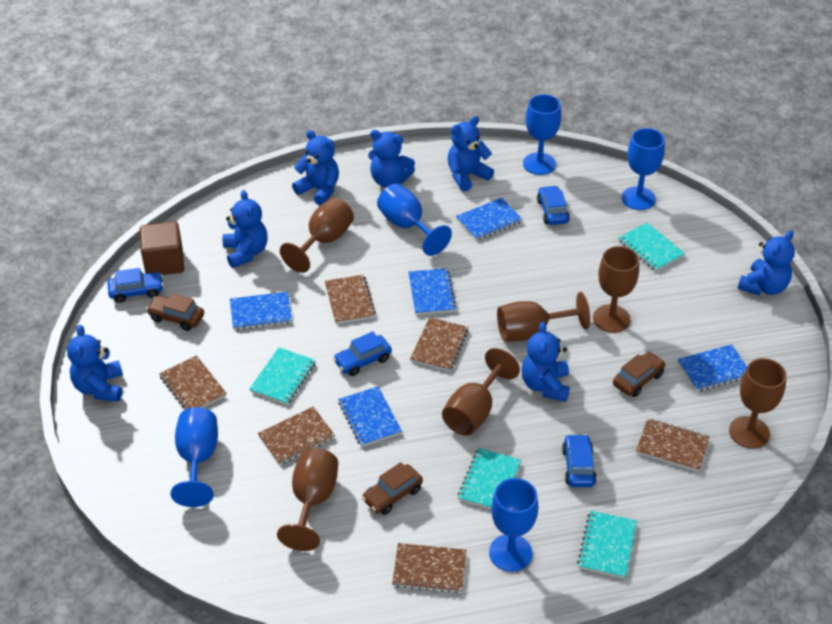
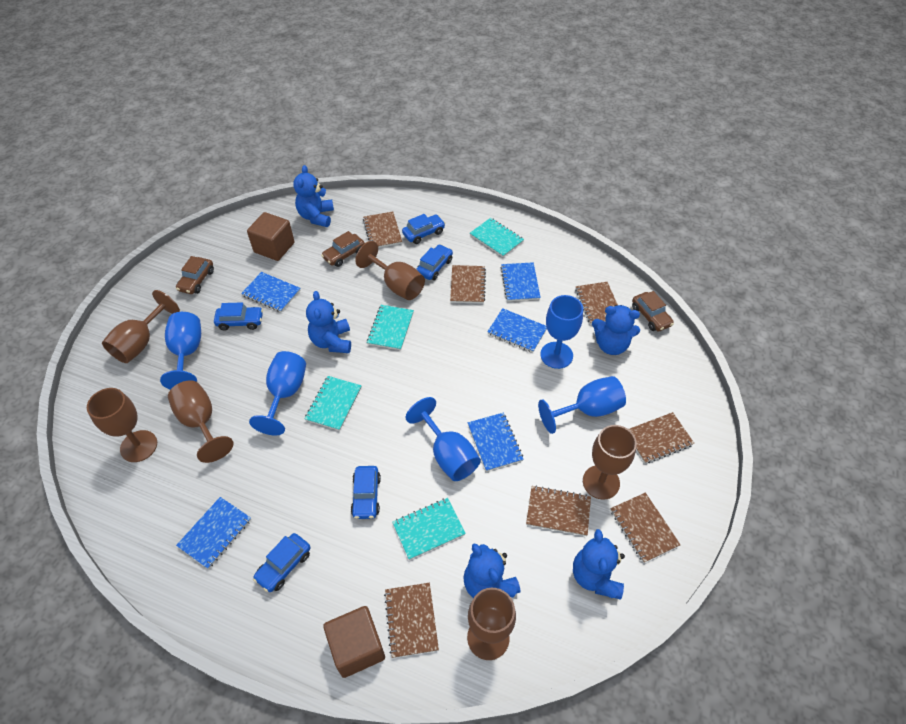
blue car: 4 -> 5
blue teddy bear: 7 -> 5
brown cube: 1 -> 2
brown notebook: 6 -> 7

